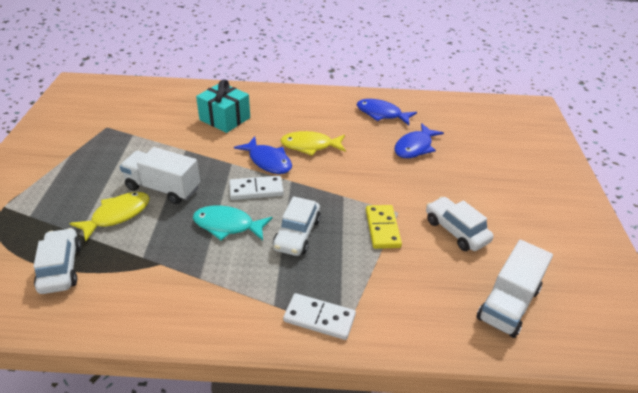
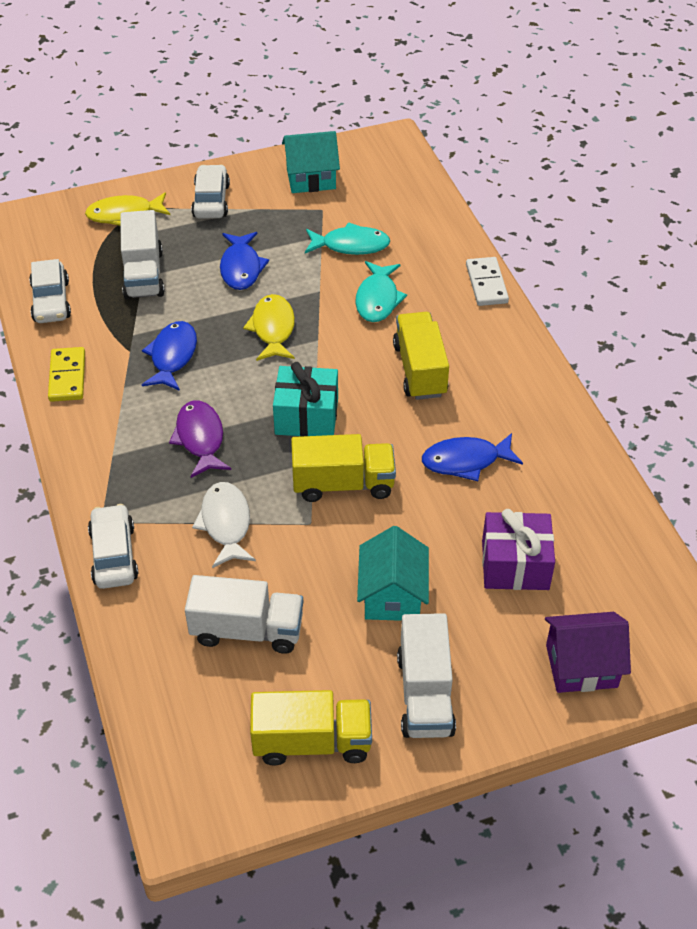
purple fish: 0 -> 1
purple gift: 0 -> 1
purple house: 0 -> 1
turquoise fish: 1 -> 2
turquoise house: 0 -> 2
white domino: 2 -> 1
white fish: 0 -> 1
white truck: 2 -> 3
yellow truck: 0 -> 3

